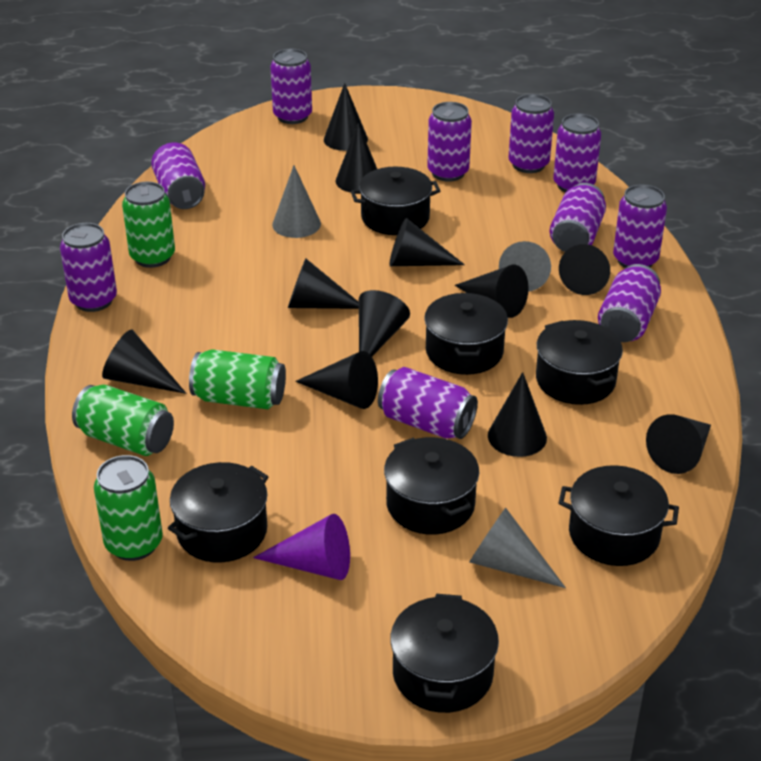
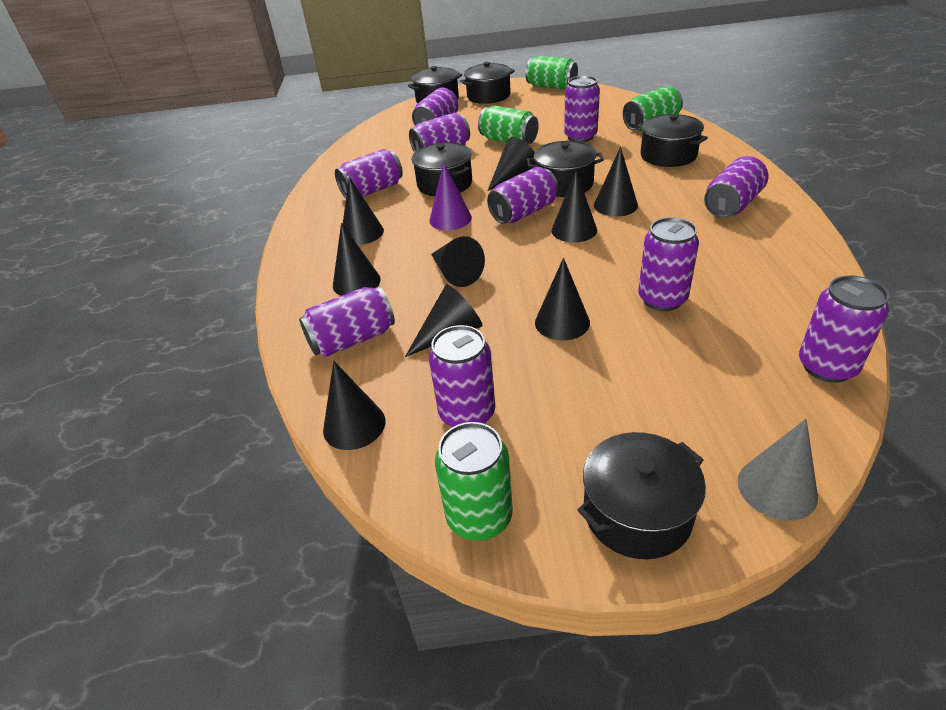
black cone: 11 -> 9
black pot: 7 -> 6
grey cone: 3 -> 1

